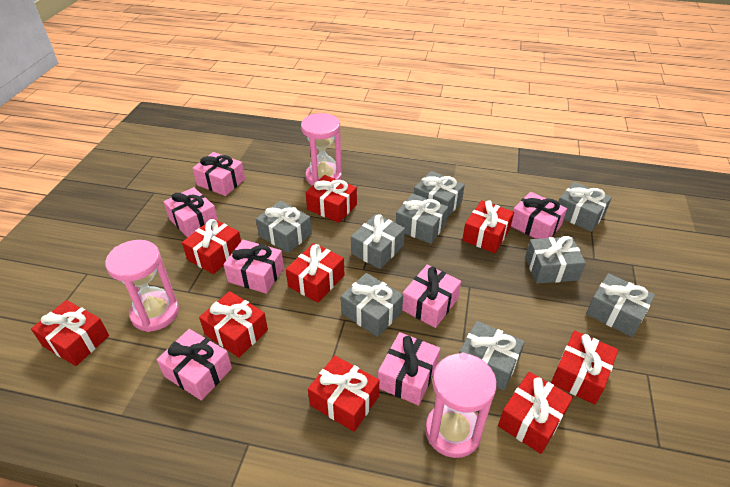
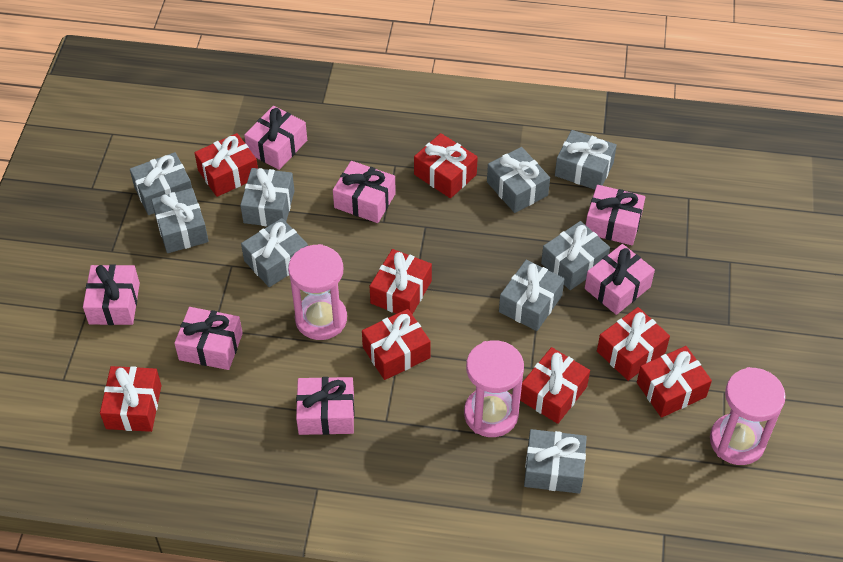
red gift: 9 -> 8

